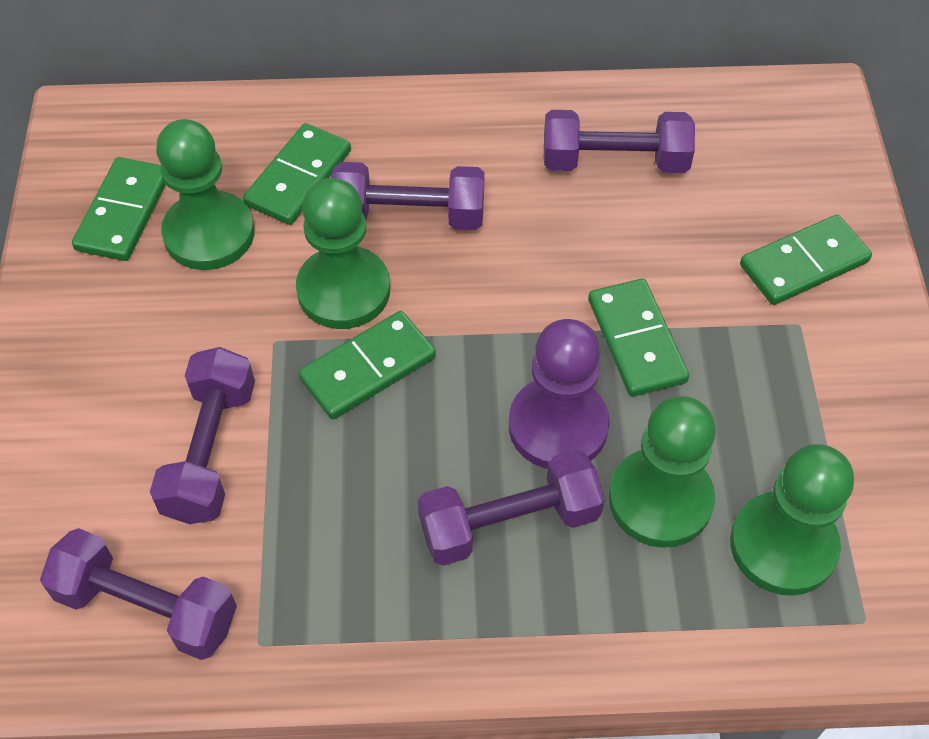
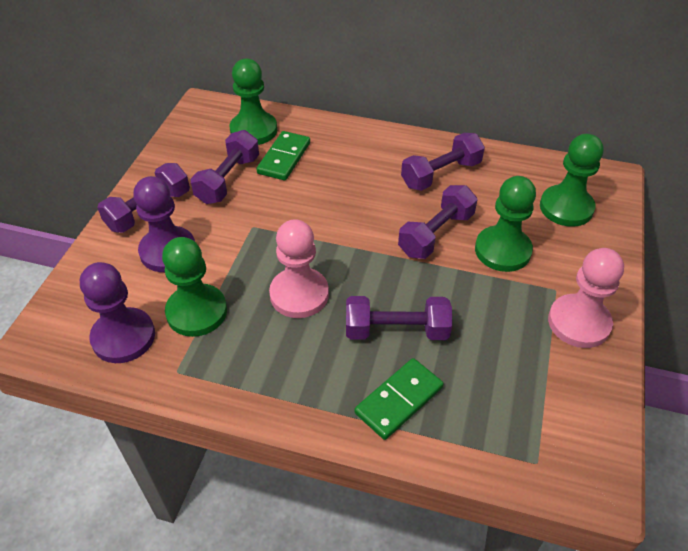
green domino: 5 -> 2
pink pawn: 0 -> 2
purple pawn: 1 -> 2

